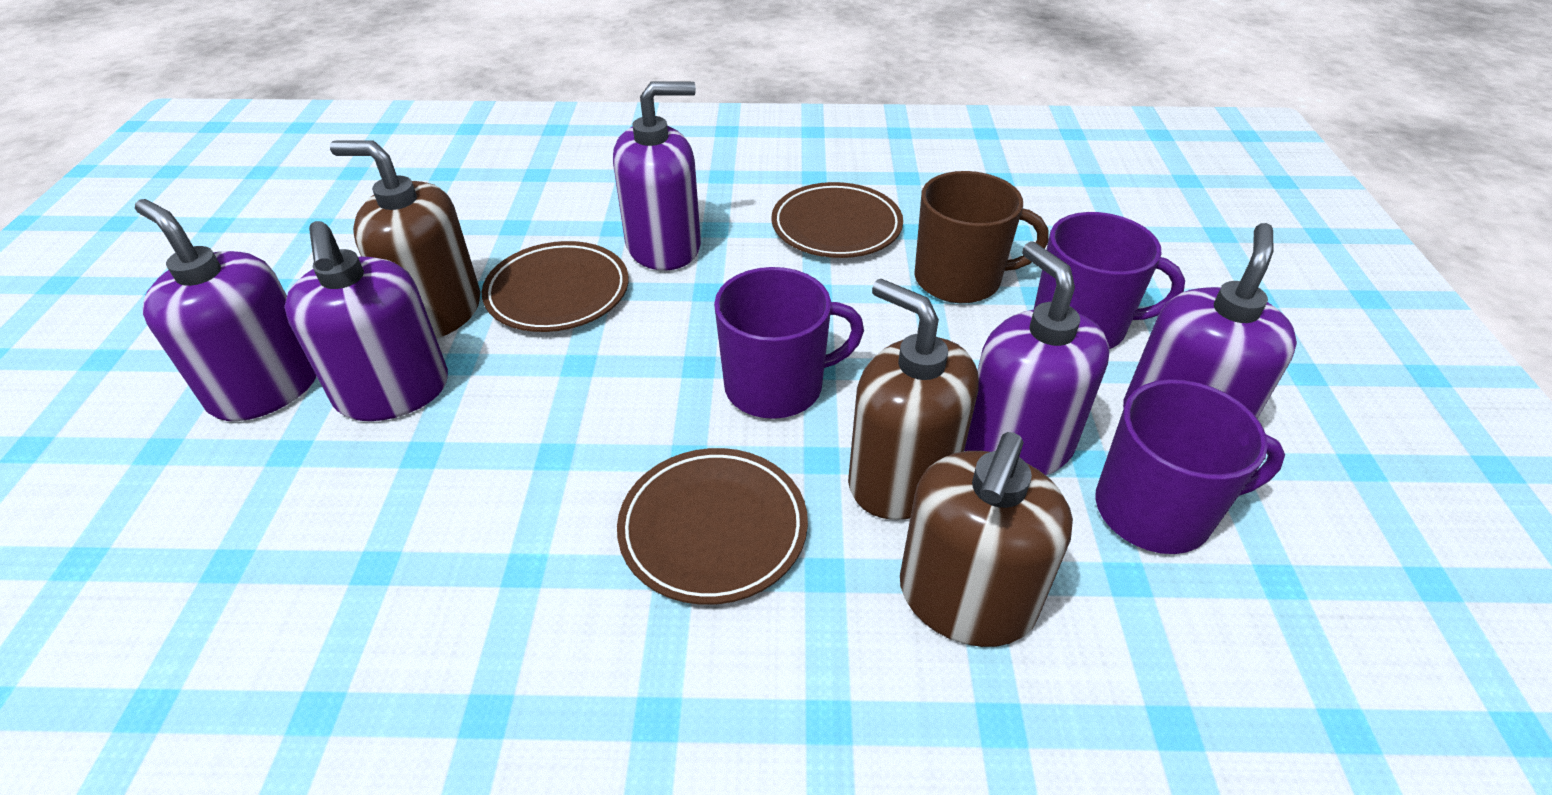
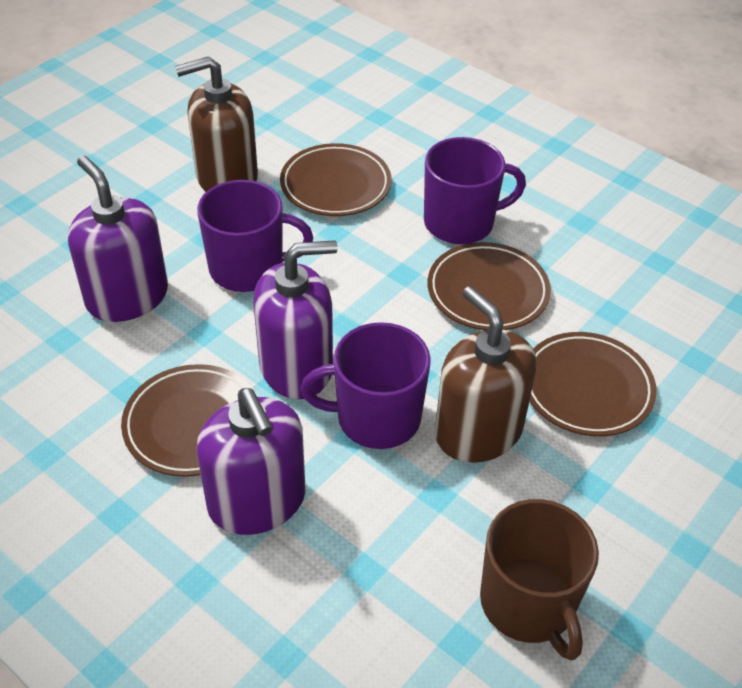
brown plate: 3 -> 4
brown soap dispenser: 3 -> 2
purple soap dispenser: 5 -> 3

